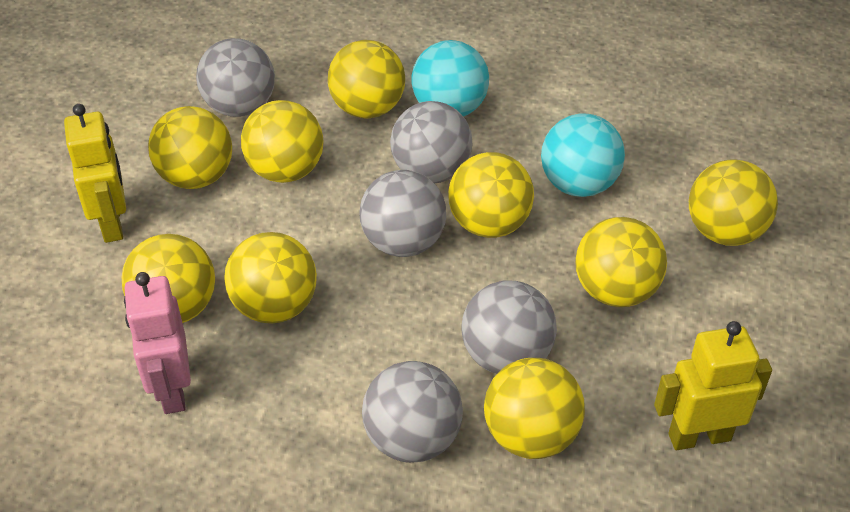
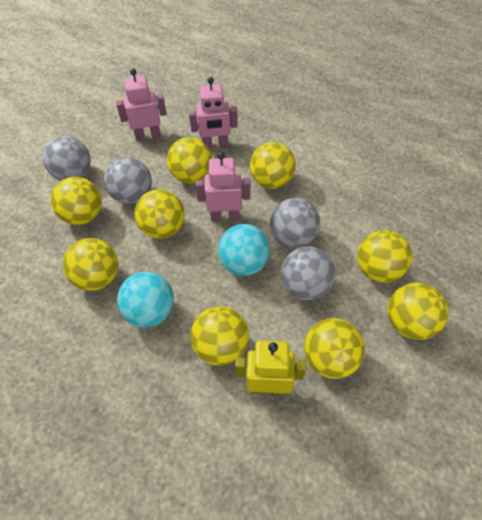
grey ball: 5 -> 4
pink robot: 1 -> 3
yellow robot: 2 -> 1

